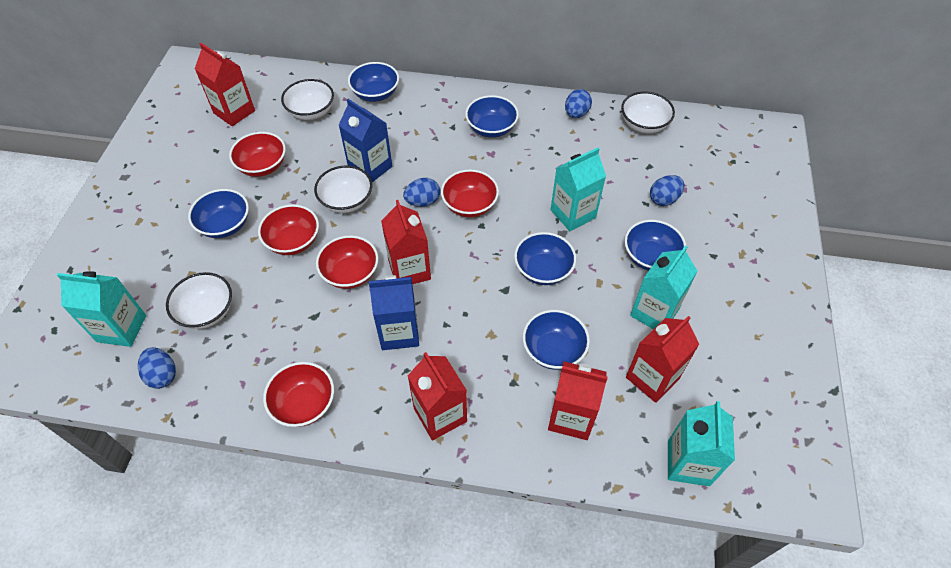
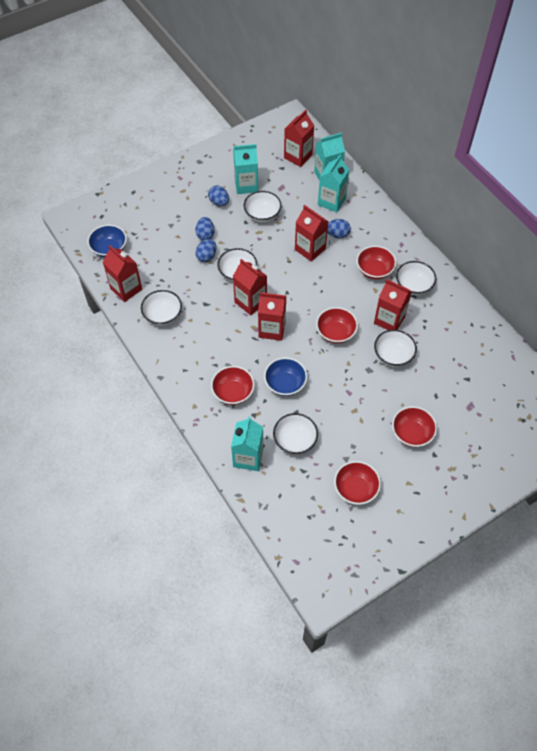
blue bowl: 6 -> 2
blue carton: 2 -> 0
red carton: 5 -> 6
white bowl: 4 -> 6

